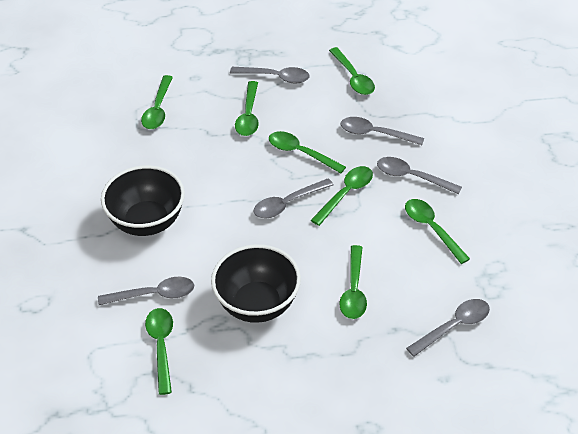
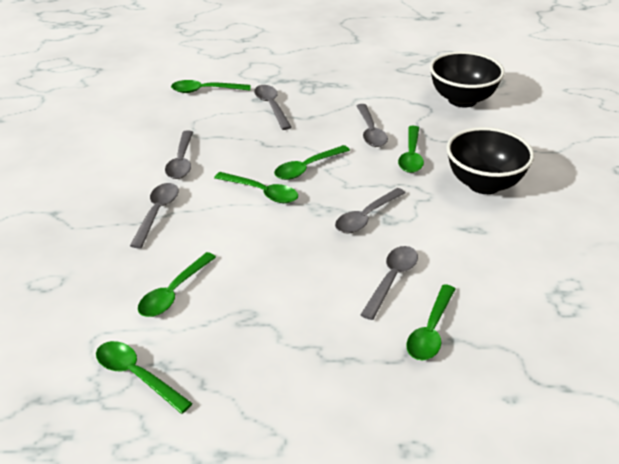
green spoon: 8 -> 7

